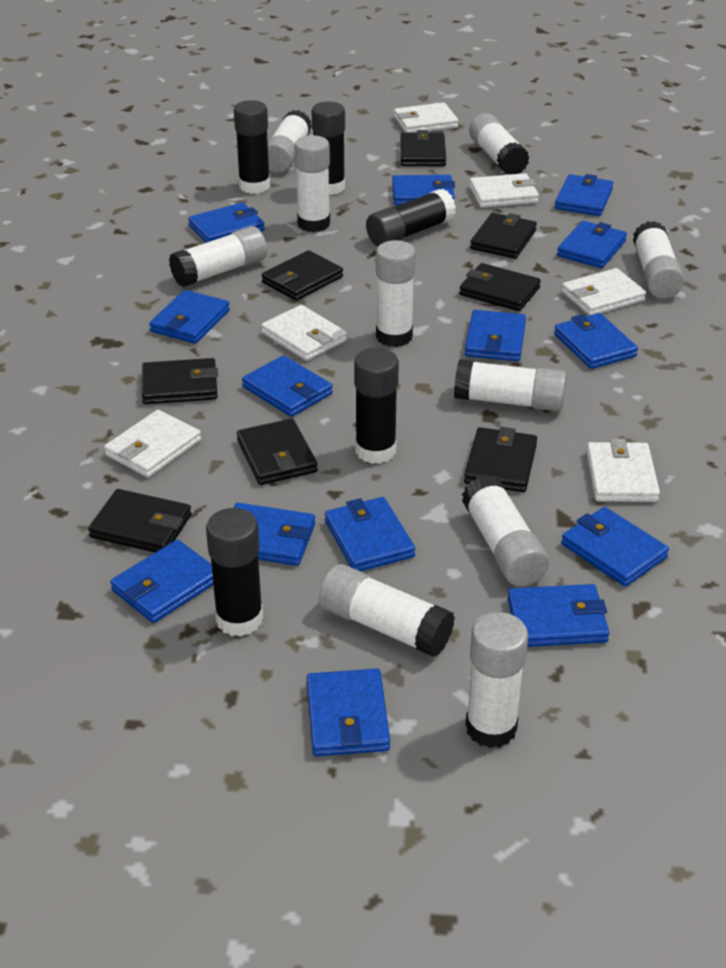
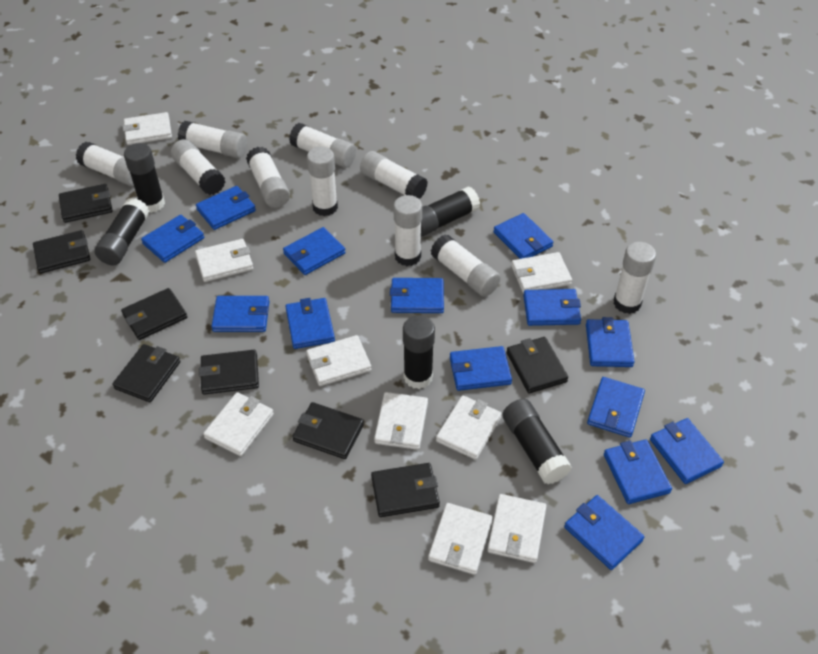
white wallet: 6 -> 9

